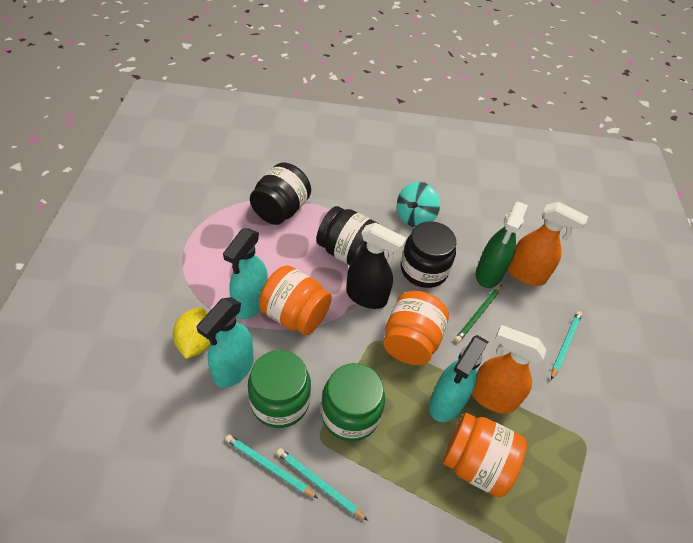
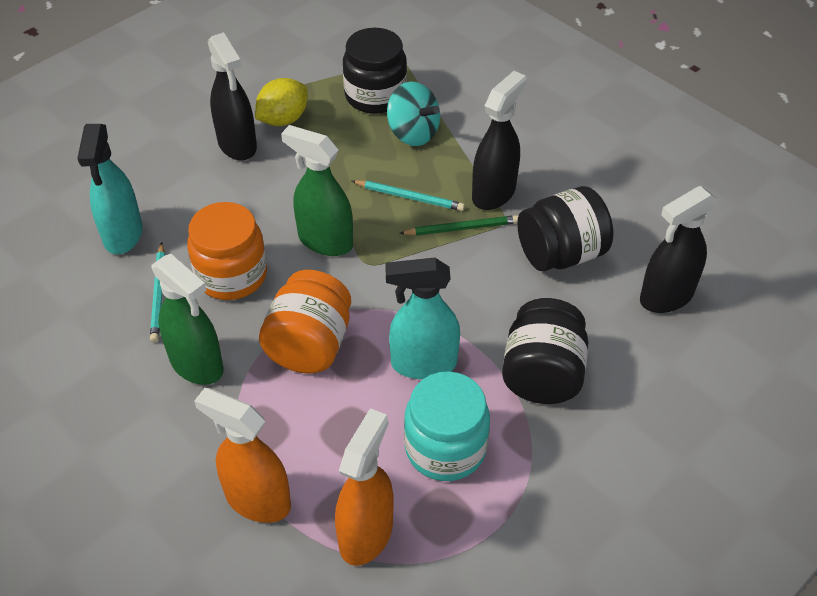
black spray bottle: 1 -> 3
green jar: 2 -> 0
green spray bottle: 1 -> 2
orange jar: 3 -> 2
turquoise jar: 0 -> 1
turquoise pencil: 3 -> 2
turquoise spray bottle: 3 -> 2

